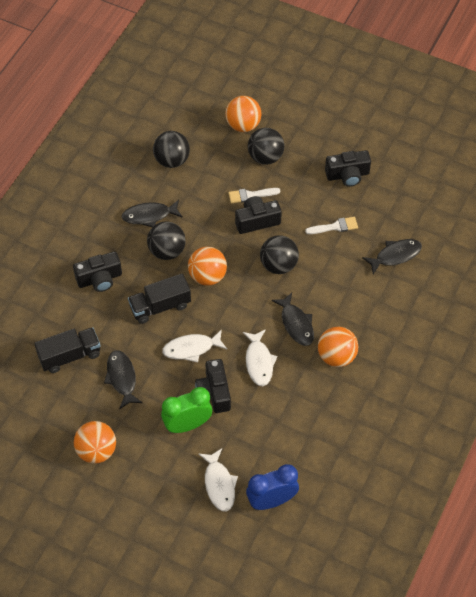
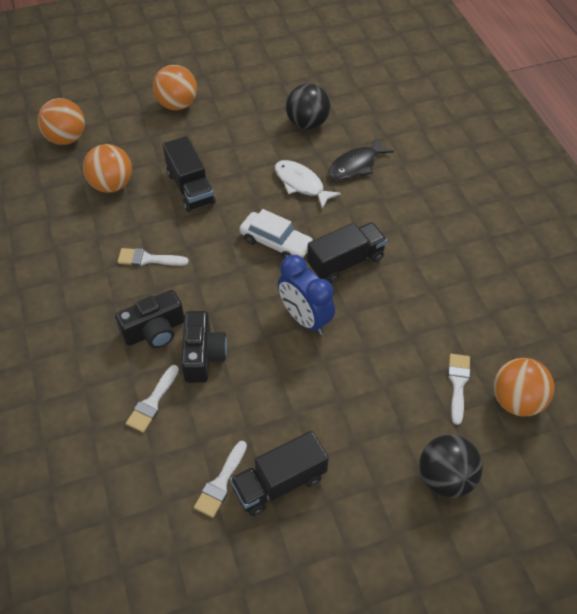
black ball: 4 -> 2
black camera: 4 -> 2
black fish: 4 -> 1
black truck: 2 -> 3
green clock: 1 -> 0
white brush: 2 -> 4
white car: 0 -> 1
white fish: 3 -> 1

